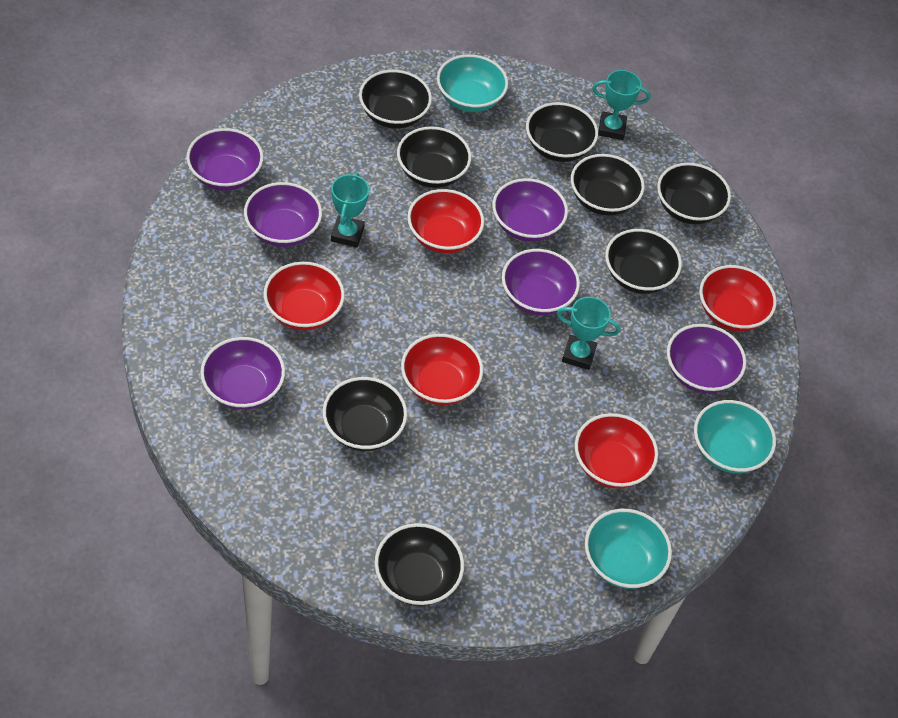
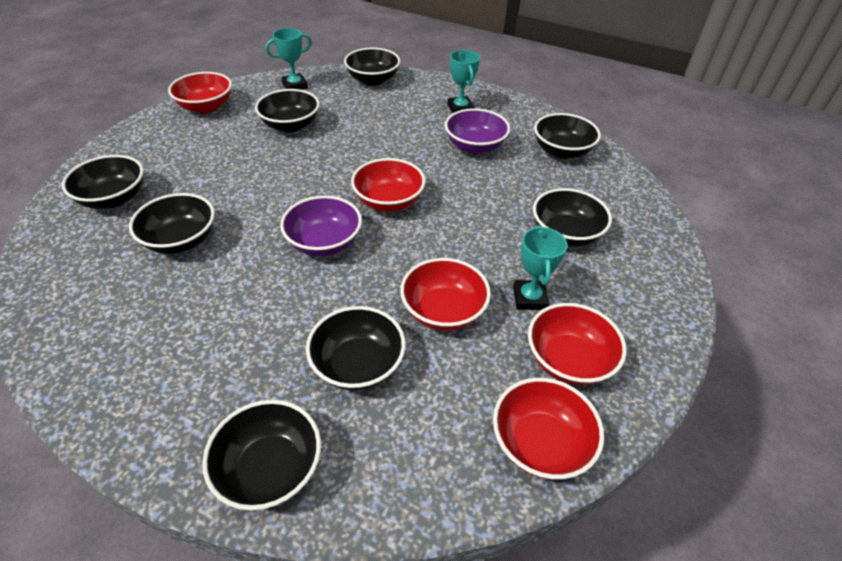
purple bowl: 6 -> 2
turquoise bowl: 3 -> 0

